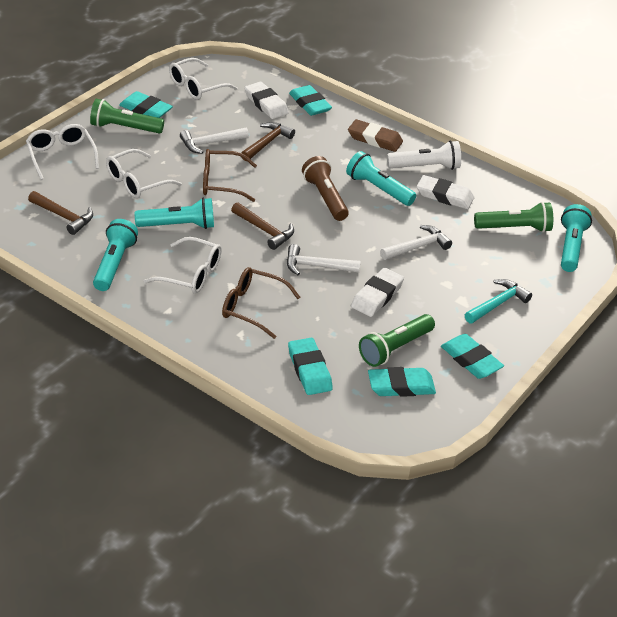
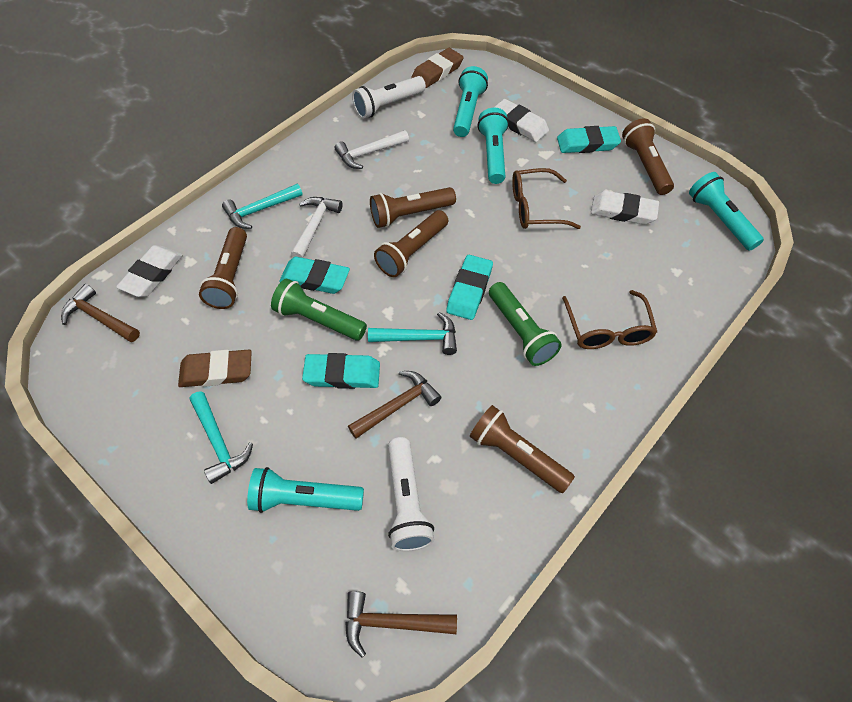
brown eraser: 1 -> 2
brown flashlight: 1 -> 5
green flashlight: 3 -> 2
turquoise eraser: 5 -> 4
turquoise hammer: 1 -> 3
white flashlight: 1 -> 2
white glasses: 4 -> 0
white hammer: 3 -> 2

